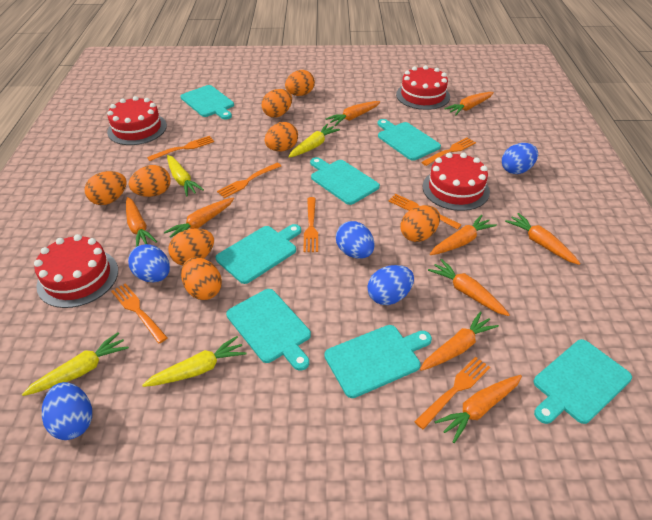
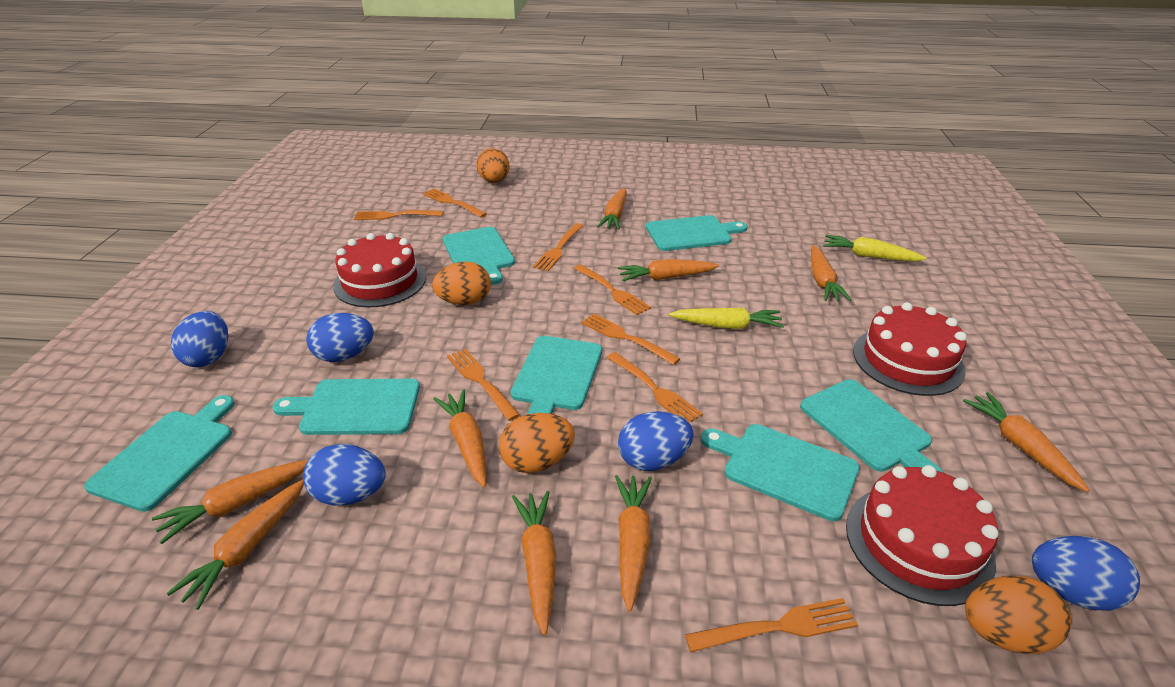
orange egg: 8 -> 4
orange fork: 7 -> 8
red cake: 4 -> 3
yellow carrot: 4 -> 2

